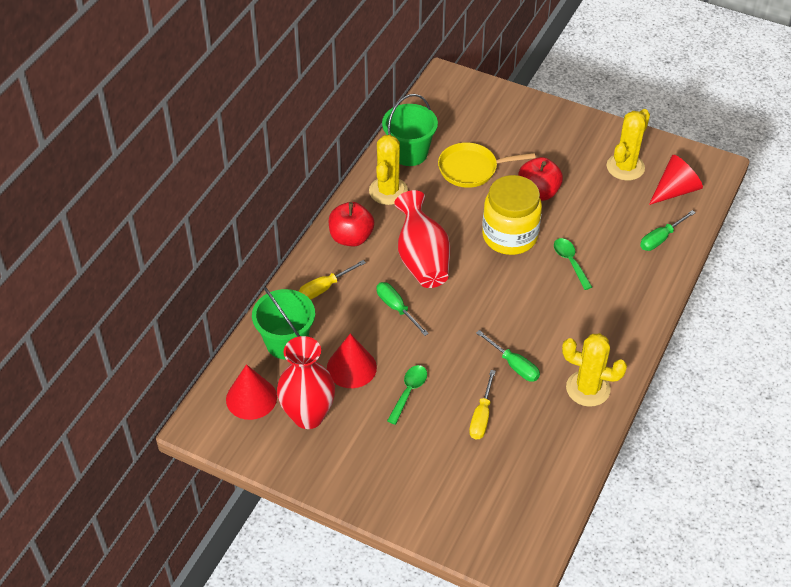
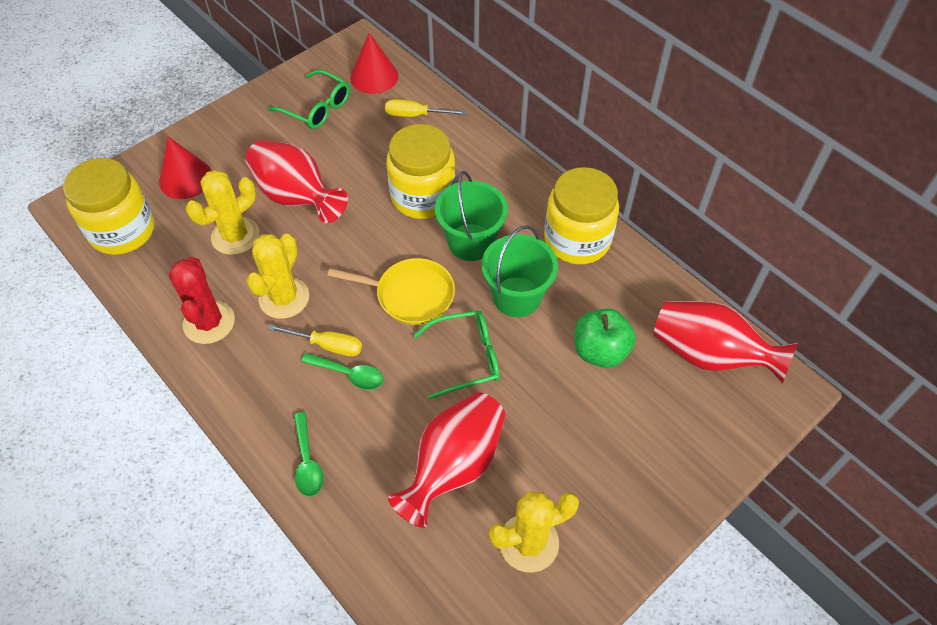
green apple: 0 -> 1
green glasses: 0 -> 2
green screwdriver: 3 -> 0
red apple: 2 -> 0
red cactus: 0 -> 1
red cone: 3 -> 2
red vase: 2 -> 3
yellow jar: 1 -> 3

